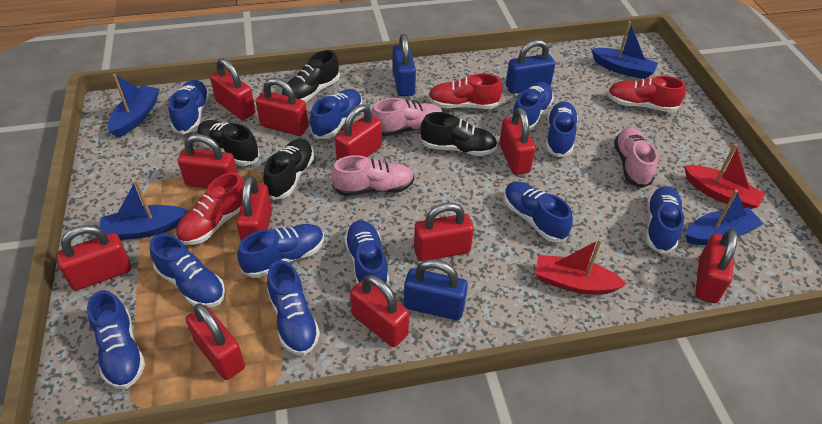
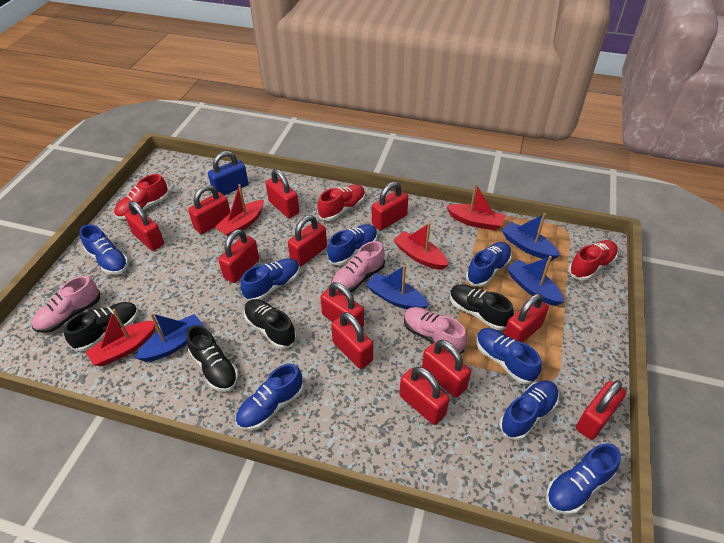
blue padlock: 3 -> 1
blue shoe: 11 -> 8
red boat: 2 -> 4
red padlock: 11 -> 12

